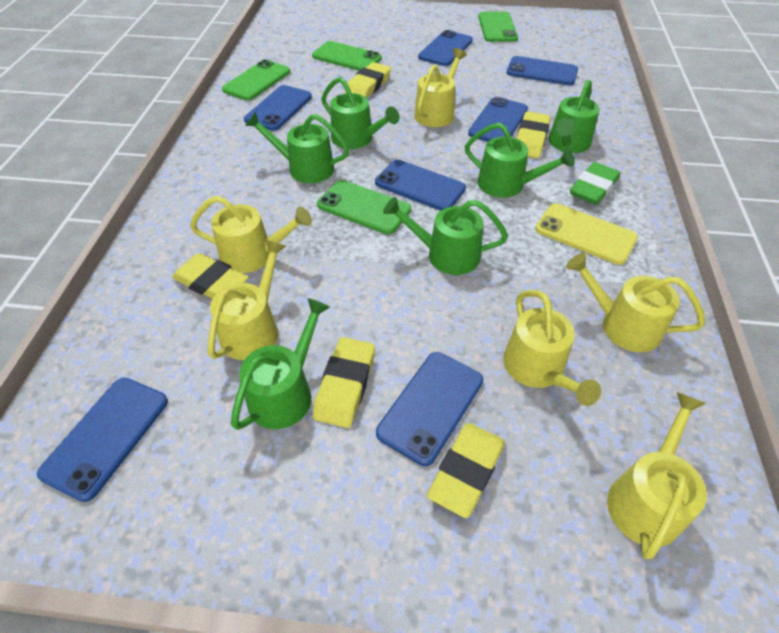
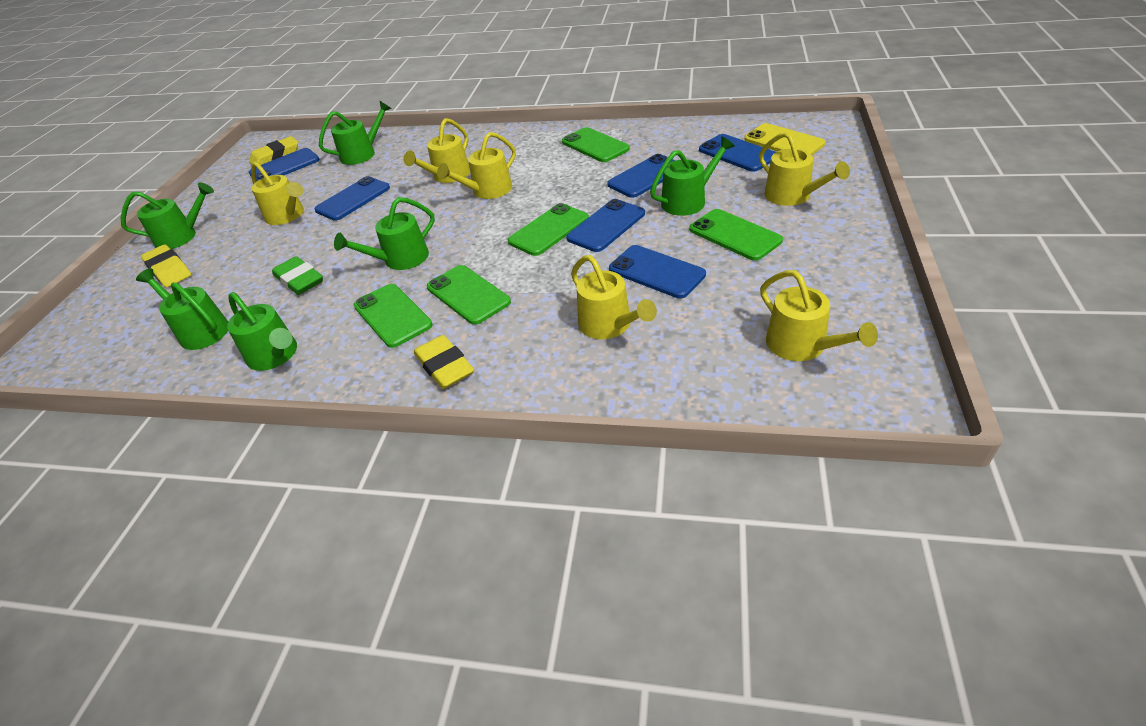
blue phone: 7 -> 6
green phone: 4 -> 5
yellow eraser: 5 -> 3

